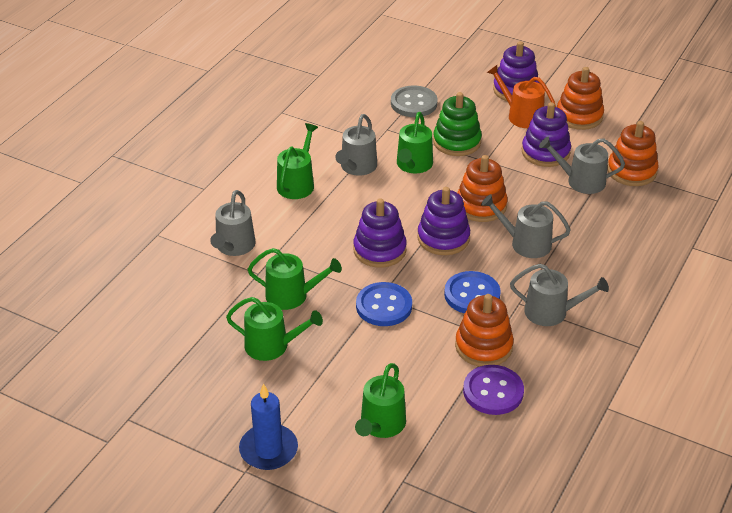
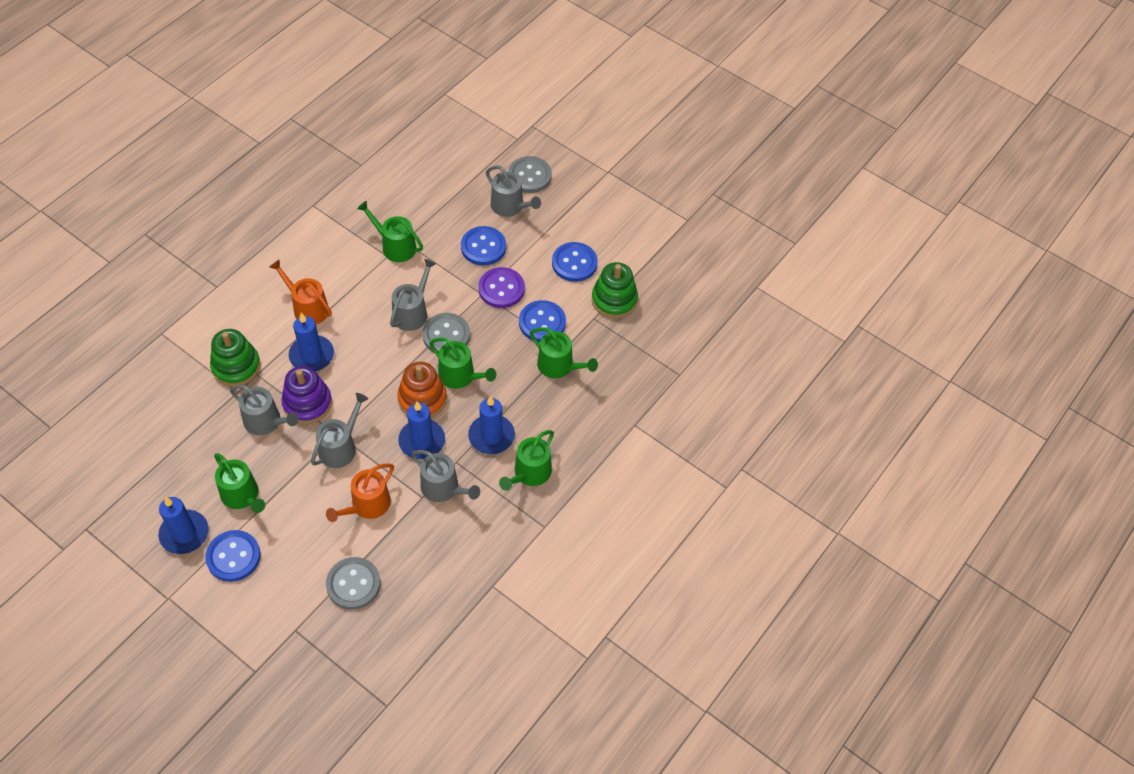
blue button: 2 -> 4
blue candle: 1 -> 4
green stacking toy: 1 -> 2
grey button: 1 -> 3
orange stacking toy: 4 -> 1
orange watering can: 1 -> 2
purple stacking toy: 4 -> 1

